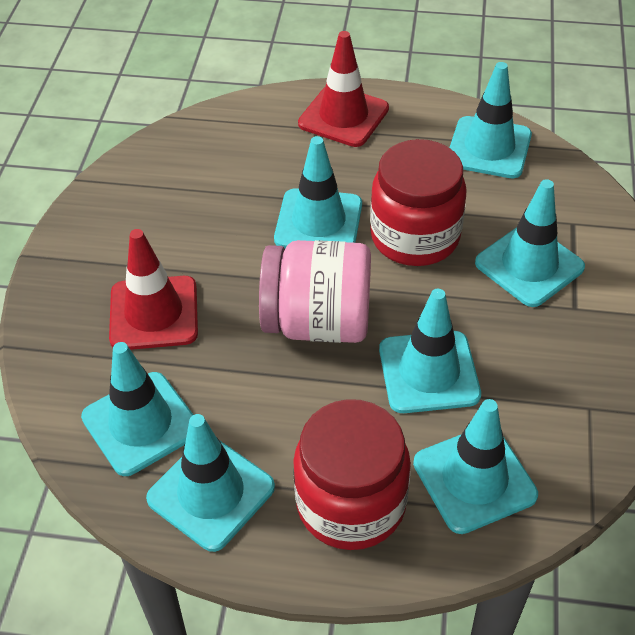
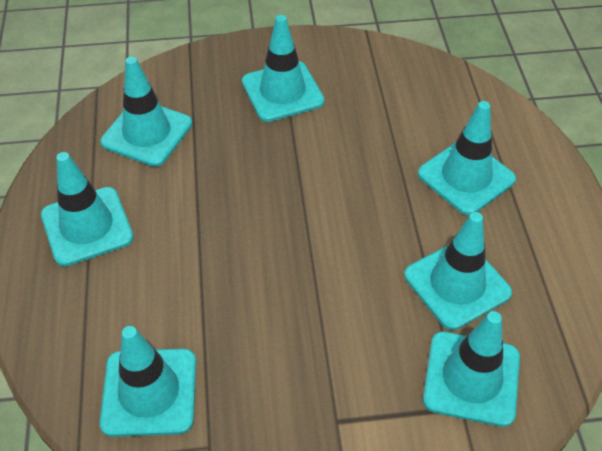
pink jar: 1 -> 0
red jar: 2 -> 0
red traffic cone: 2 -> 0

